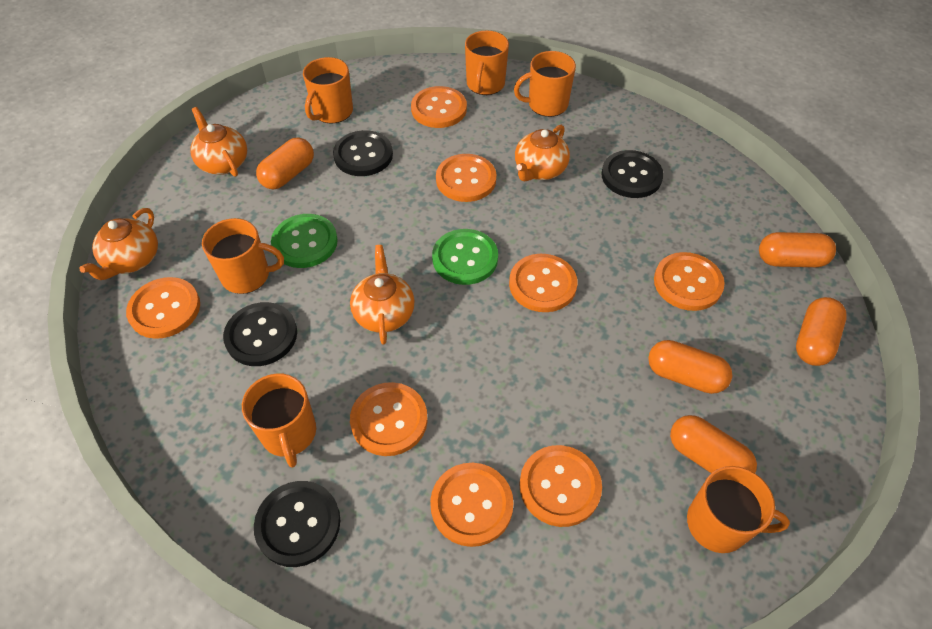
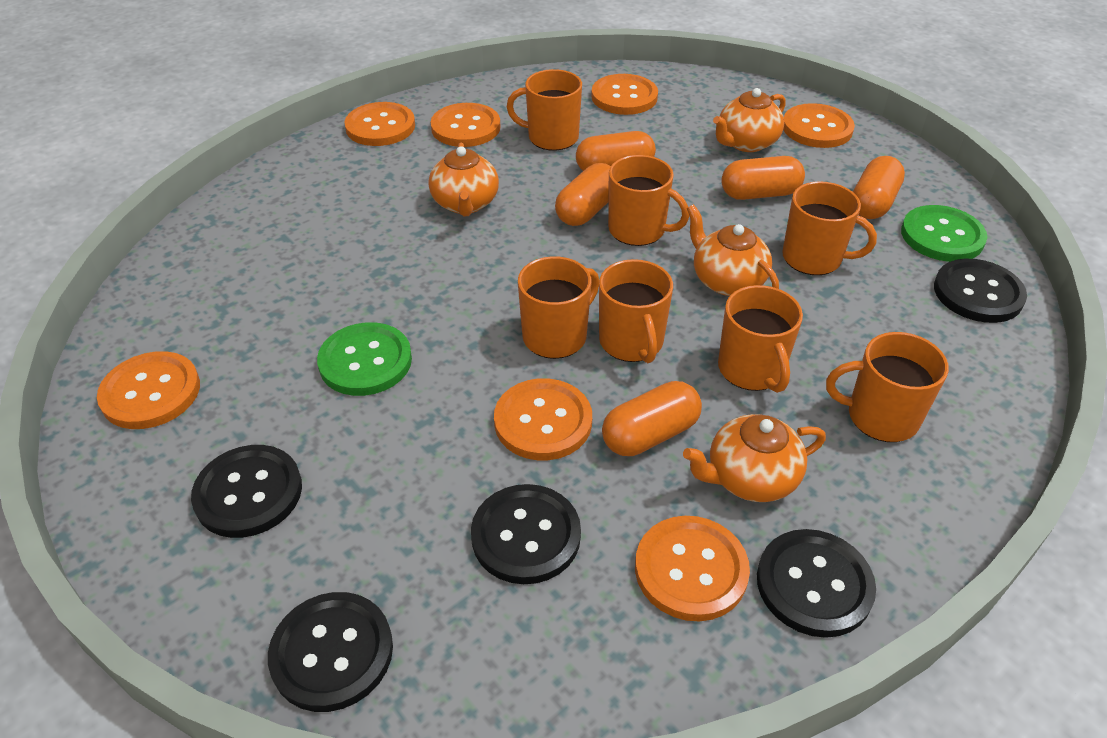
black button: 4 -> 5
orange button: 8 -> 7
orange mug: 6 -> 7

